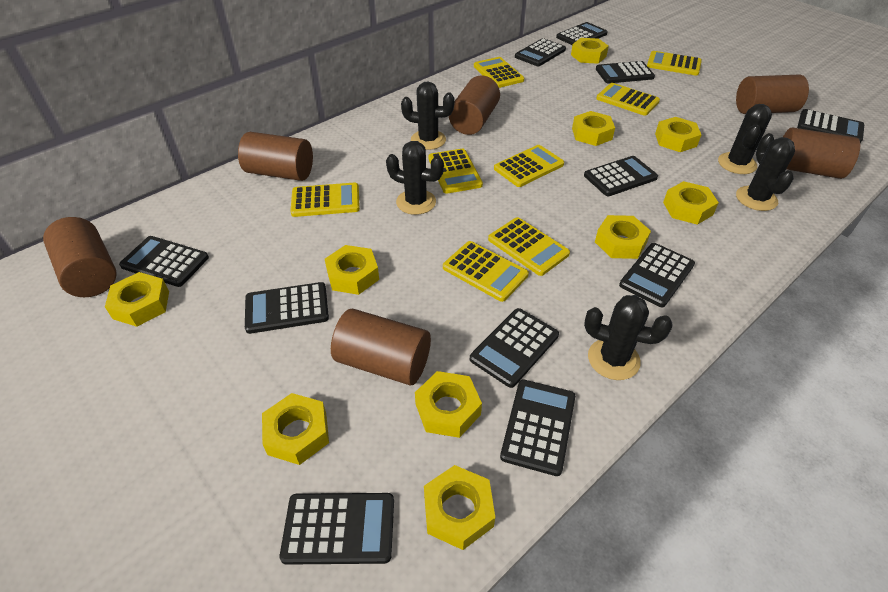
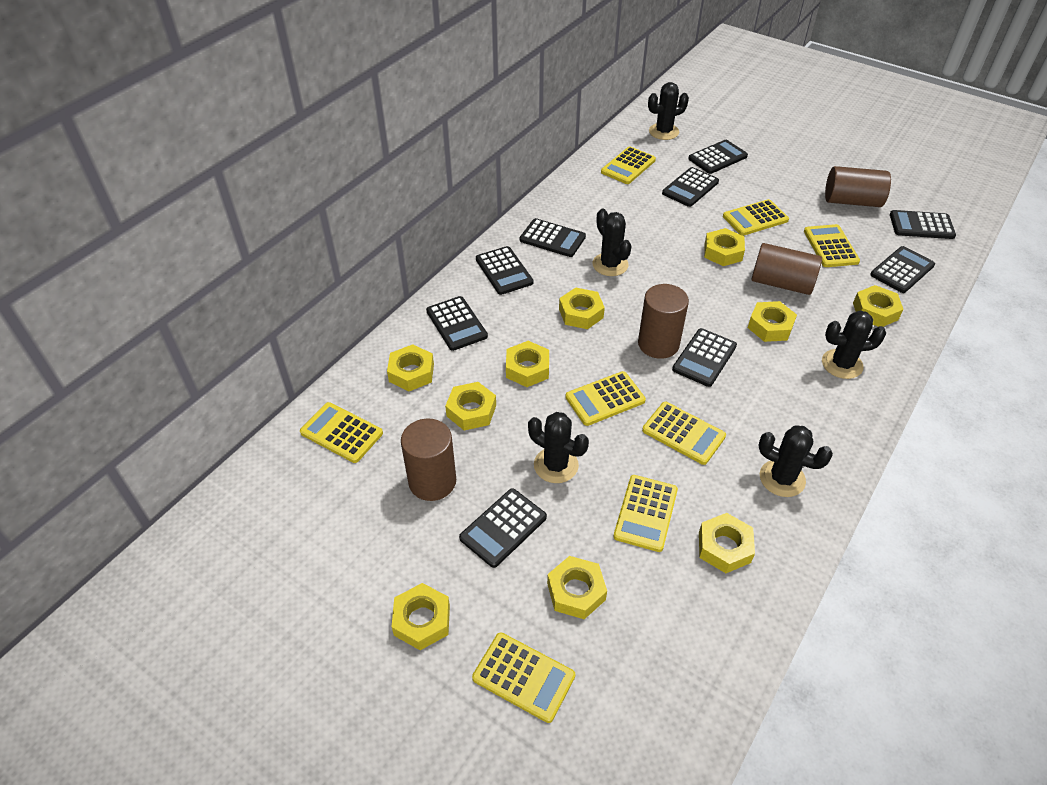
black calculator: 11 -> 9
brown cylinder: 6 -> 4

